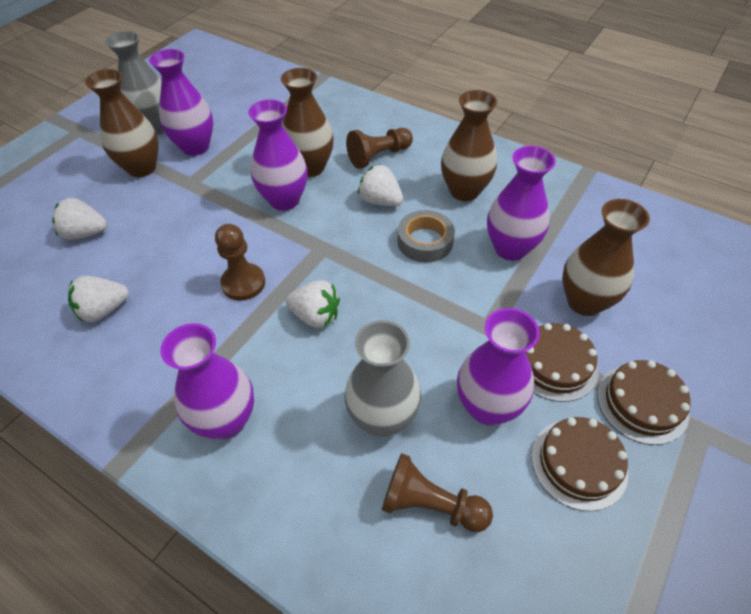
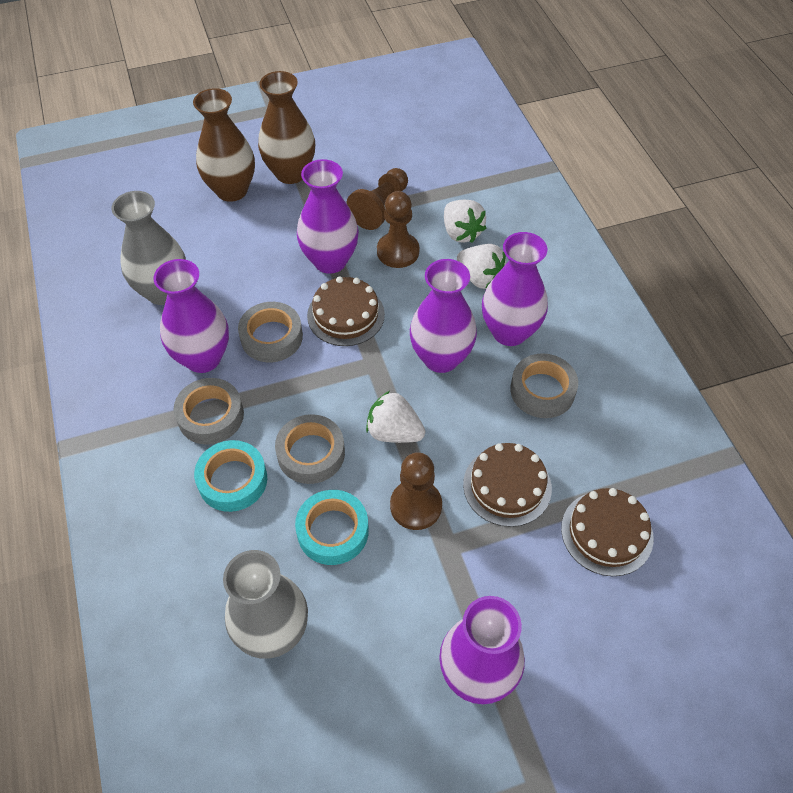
brown vase: 4 -> 2
grey tape: 1 -> 4
turquoise tape: 0 -> 2
white strawberry: 4 -> 3

